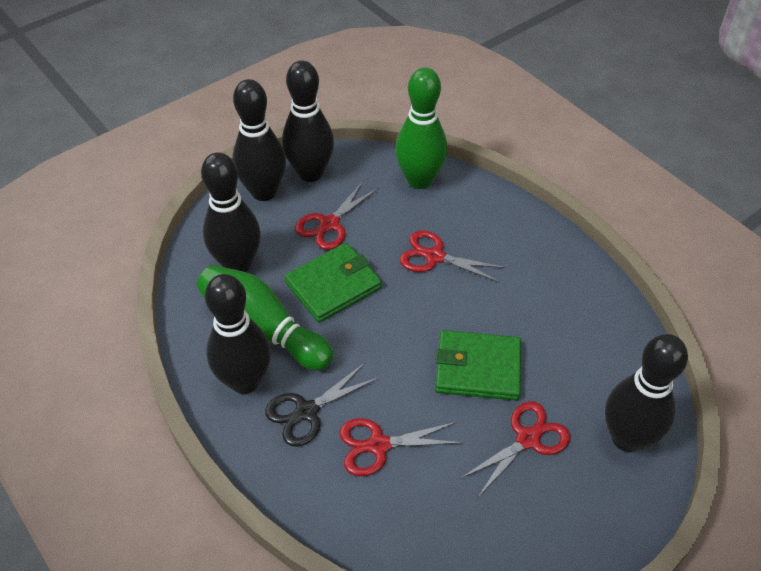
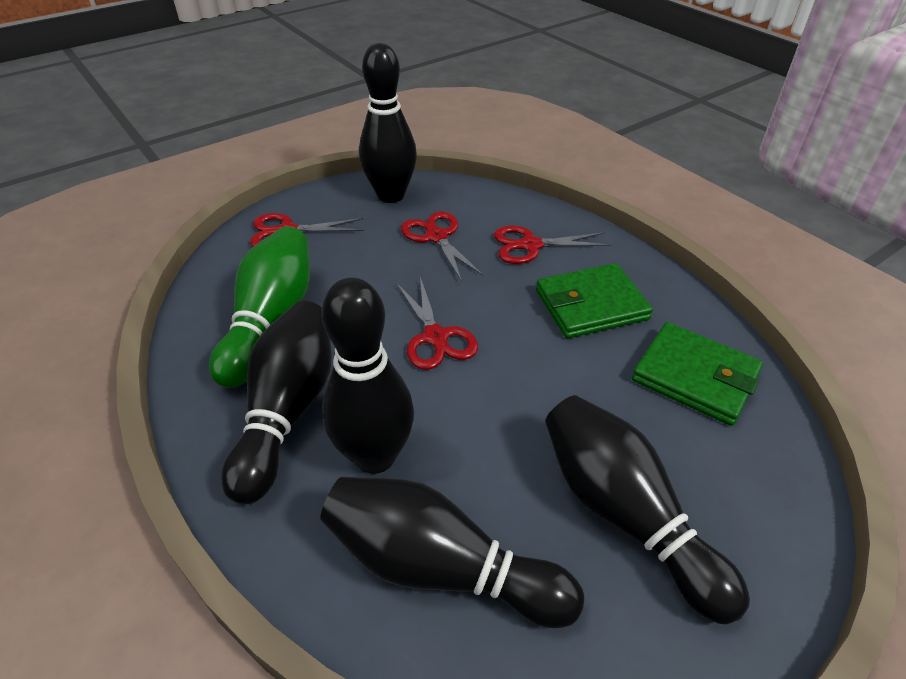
black scissors: 1 -> 0
green bowling pin: 2 -> 1

